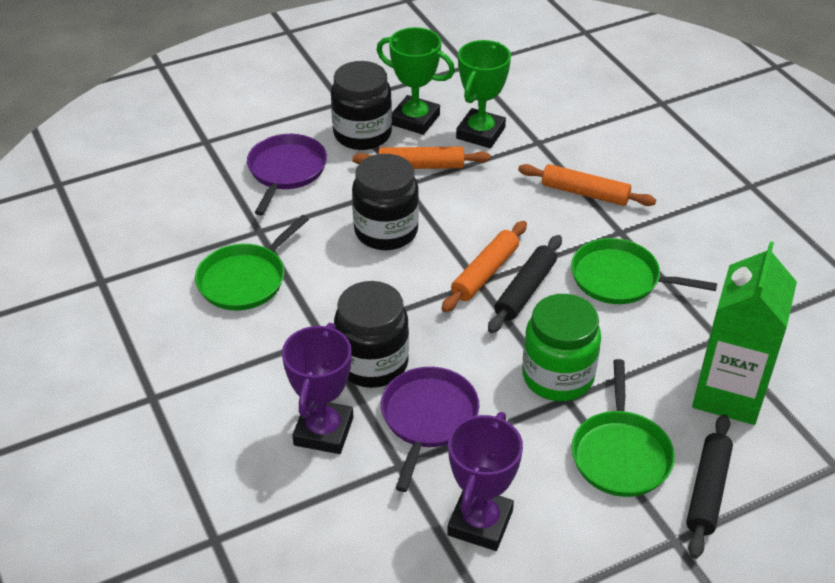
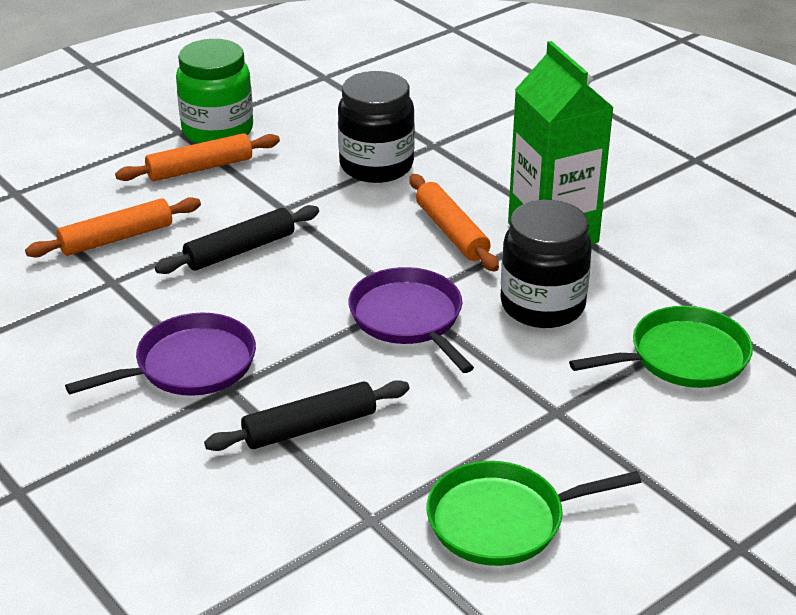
black jar: 3 -> 2
green pan: 3 -> 2
green trophy: 2 -> 0
purple trophy: 2 -> 0

